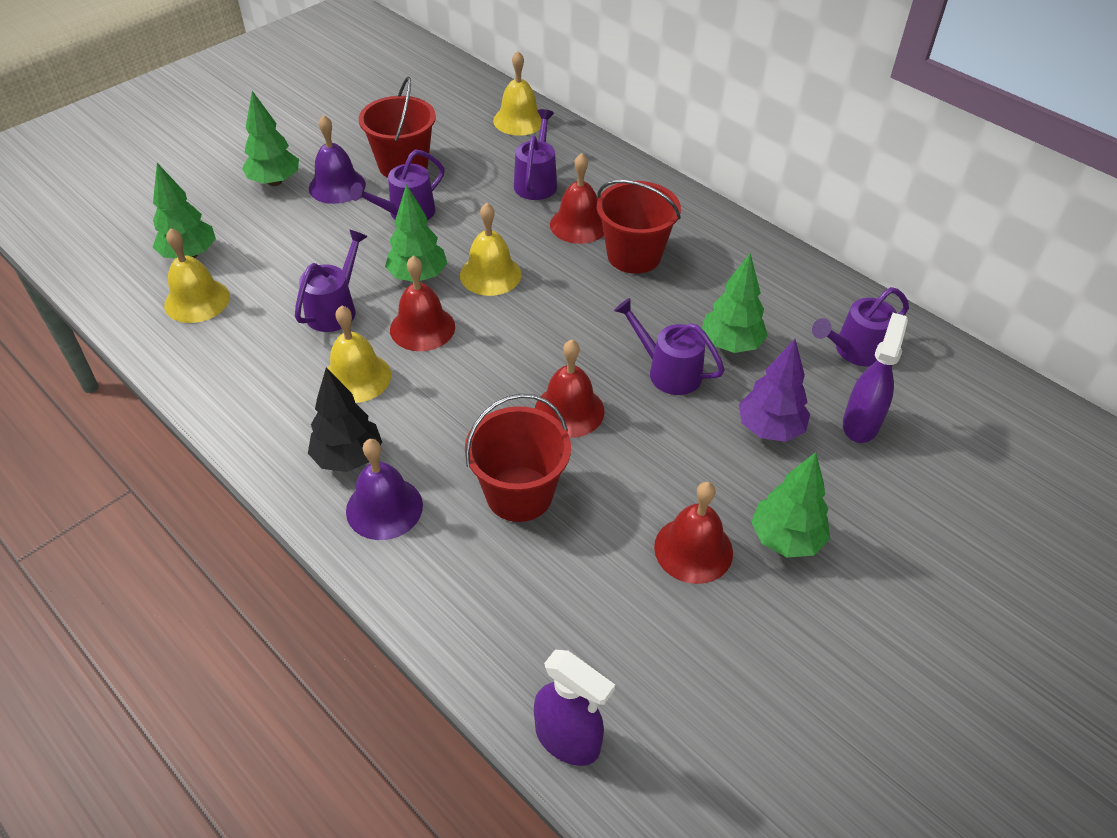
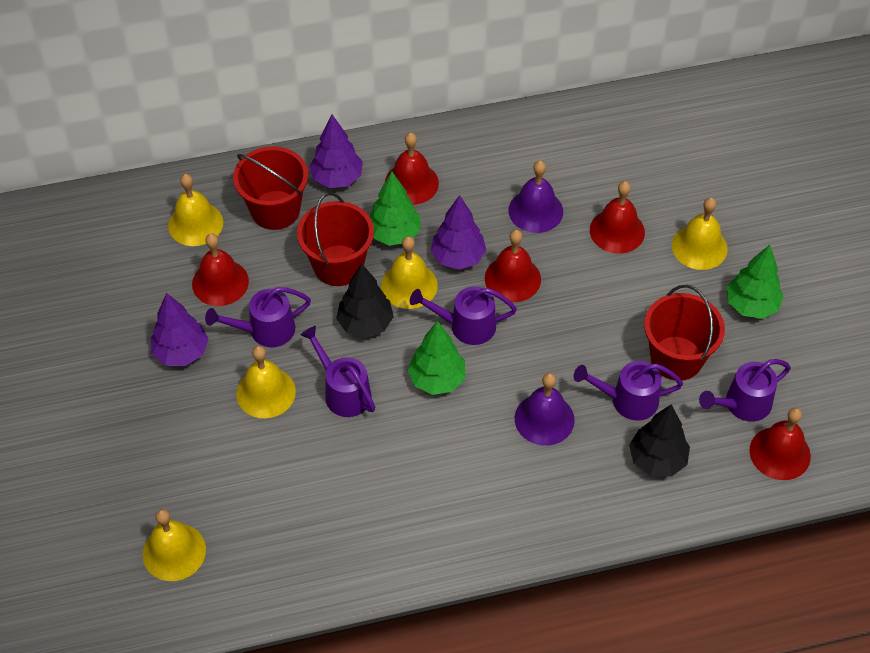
black tree: 1 -> 2
green tree: 5 -> 3
purple spray bottle: 2 -> 0
purple tree: 1 -> 3
red bell: 4 -> 5
yellow bell: 4 -> 5

